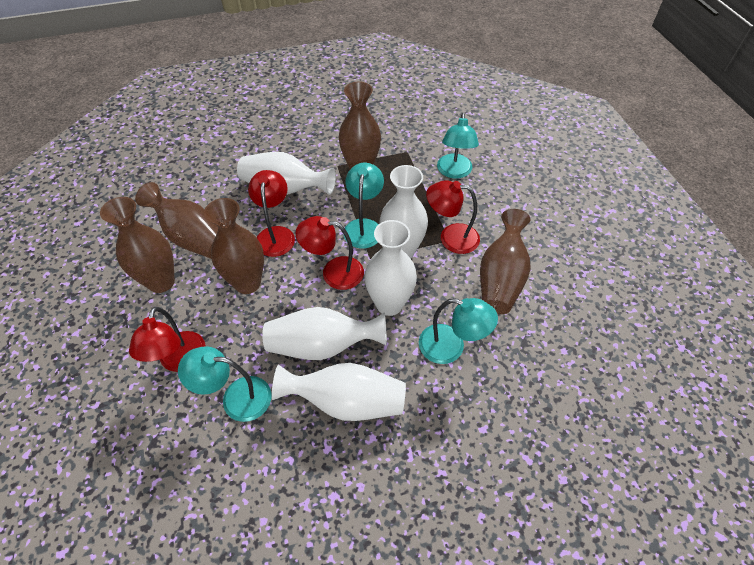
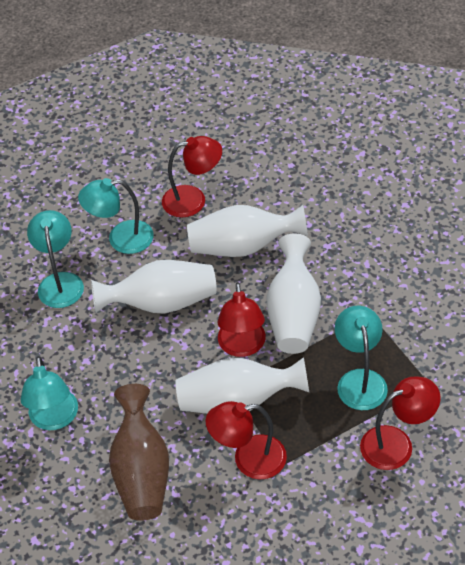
brown vase: 5 -> 1
white vase: 5 -> 4

